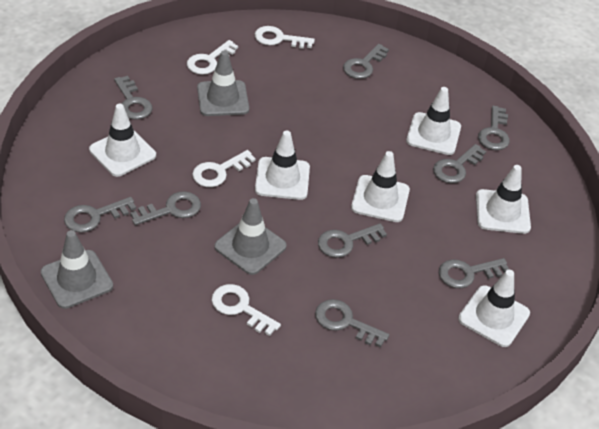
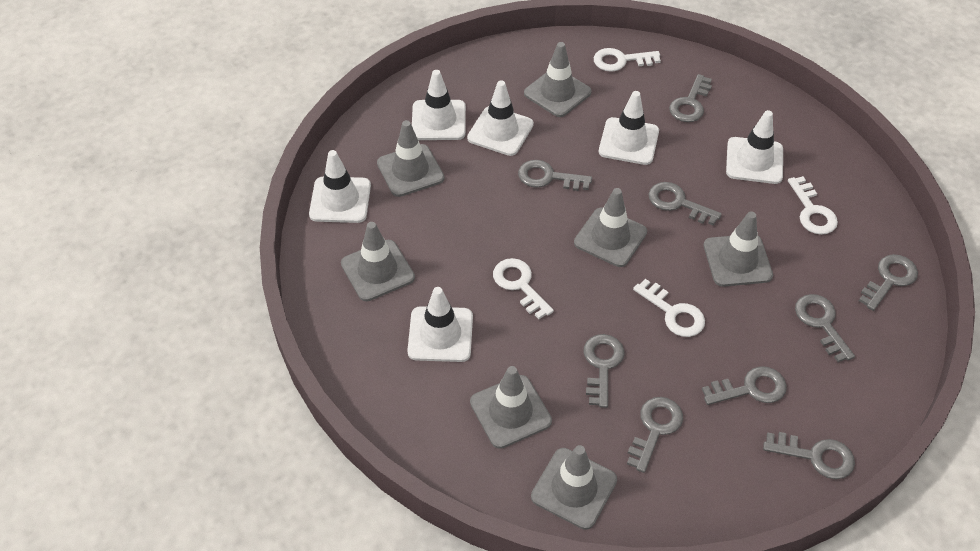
grey traffic cone: 3 -> 7

